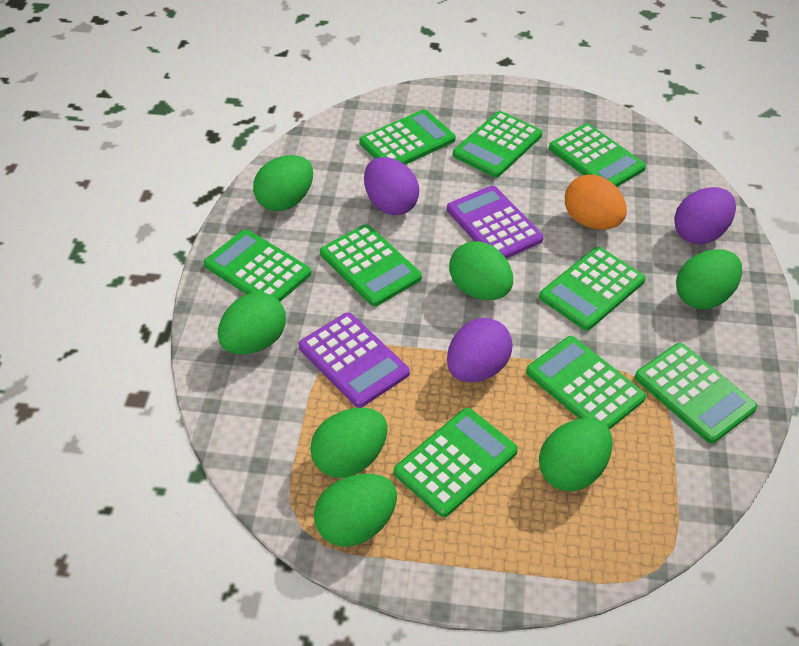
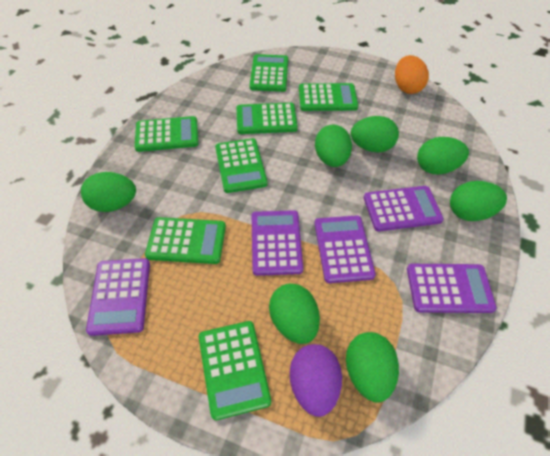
green calculator: 9 -> 7
purple calculator: 2 -> 5
purple egg: 3 -> 1

